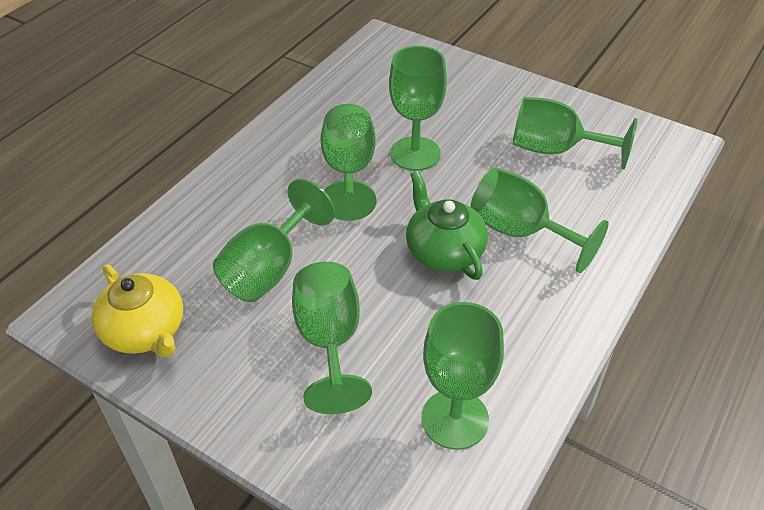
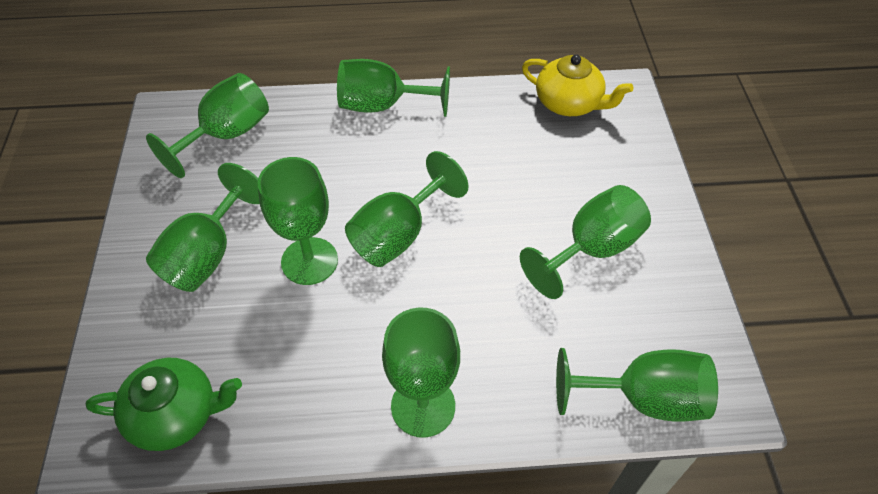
green goblet: 7 -> 8

